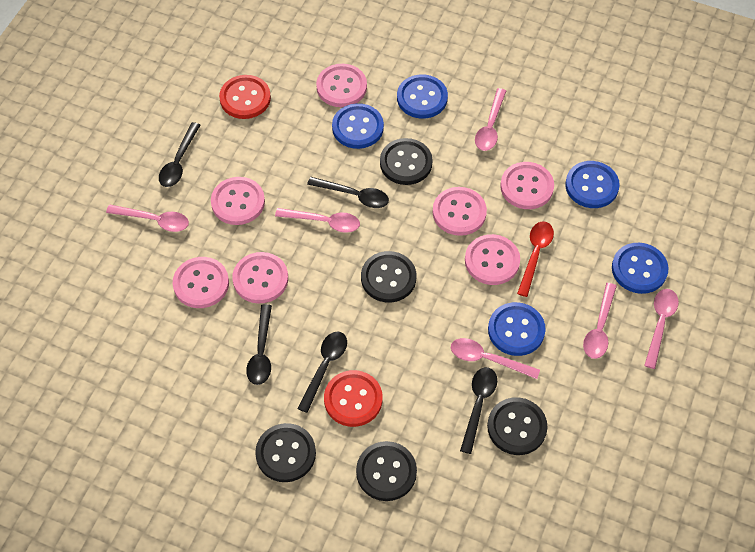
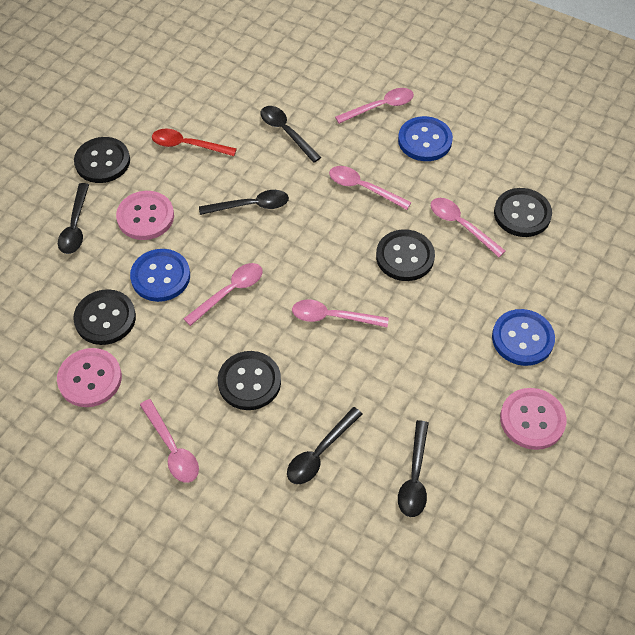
blue button: 5 -> 3
pink button: 7 -> 3
red button: 2 -> 0

